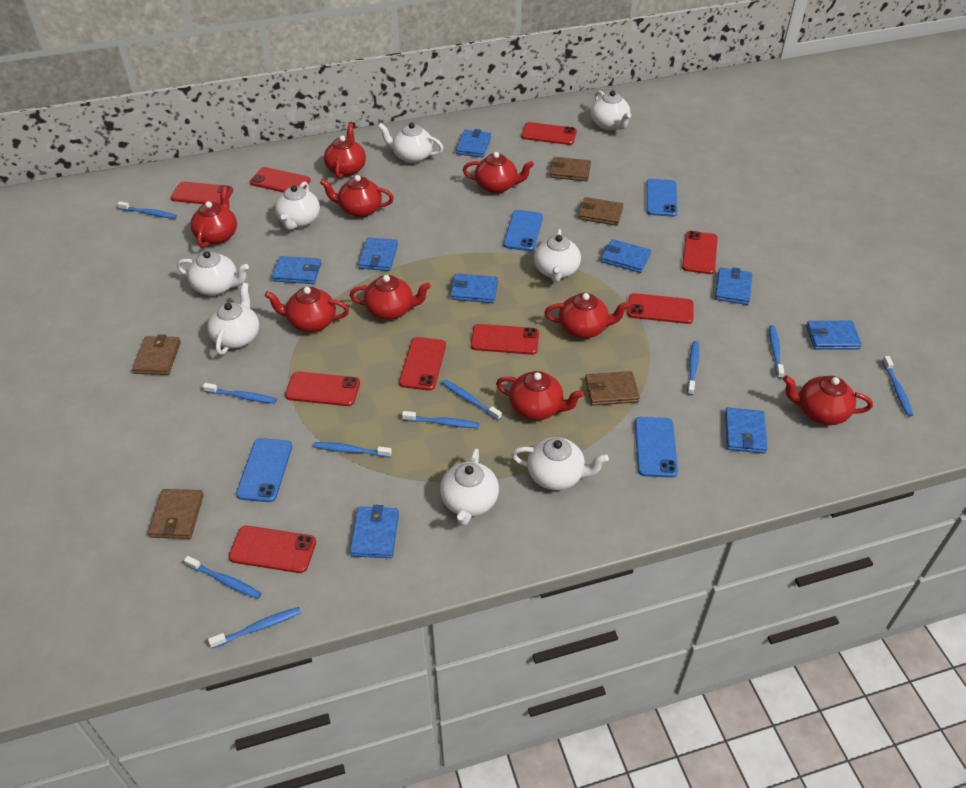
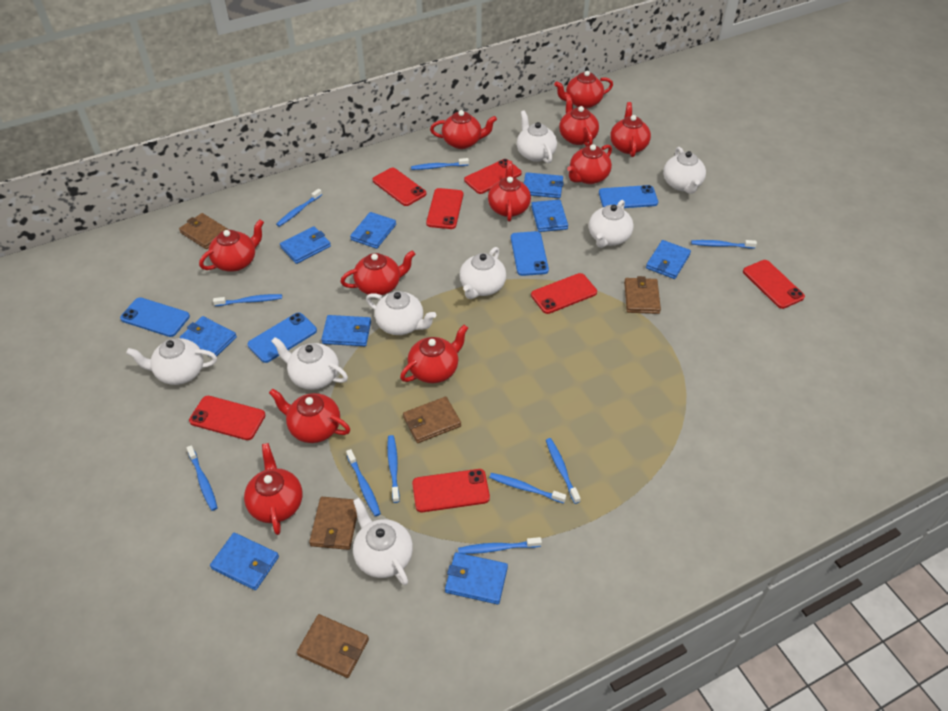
red phone: 9 -> 7
red teapot: 9 -> 11

